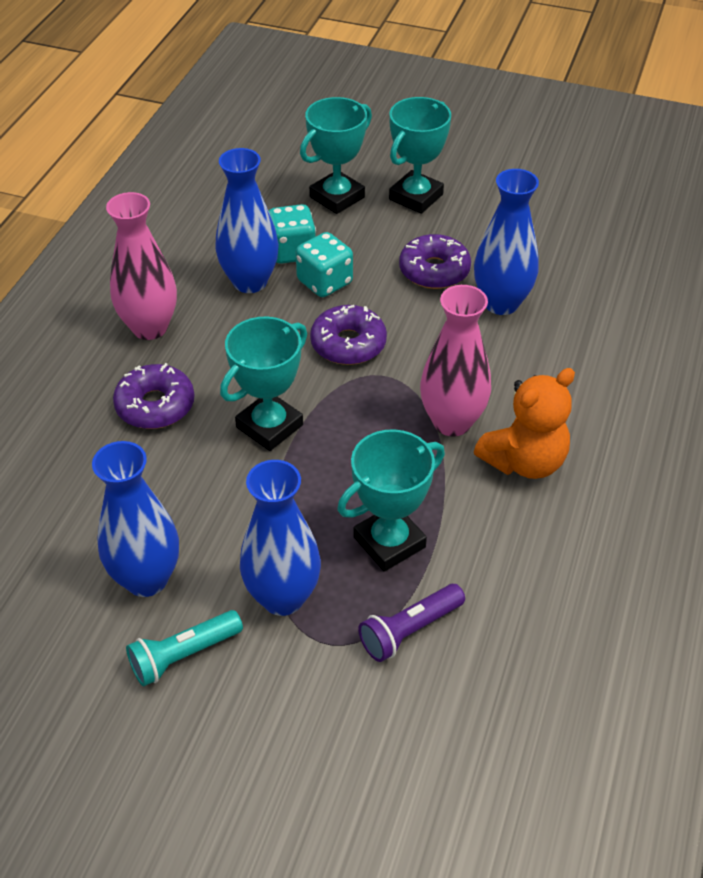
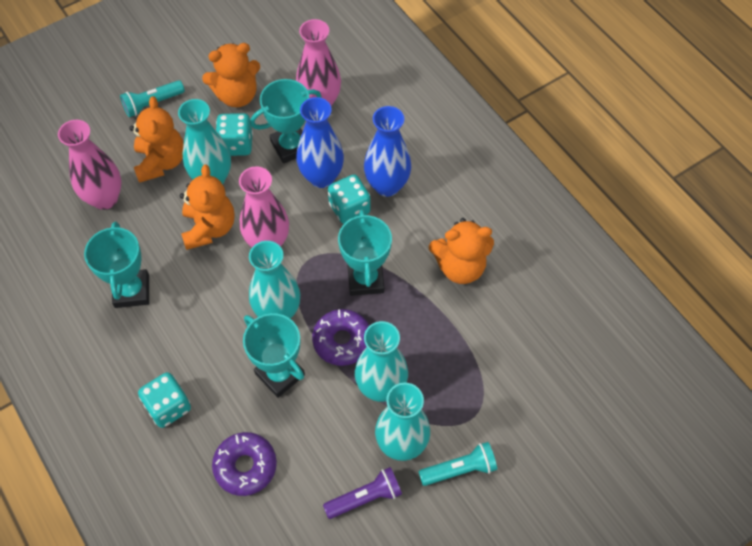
blue vase: 4 -> 2
orange teddy bear: 1 -> 4
pink vase: 2 -> 3
purple donut: 3 -> 2
turquoise dice: 2 -> 3
turquoise flashlight: 1 -> 2
turquoise vase: 0 -> 4

